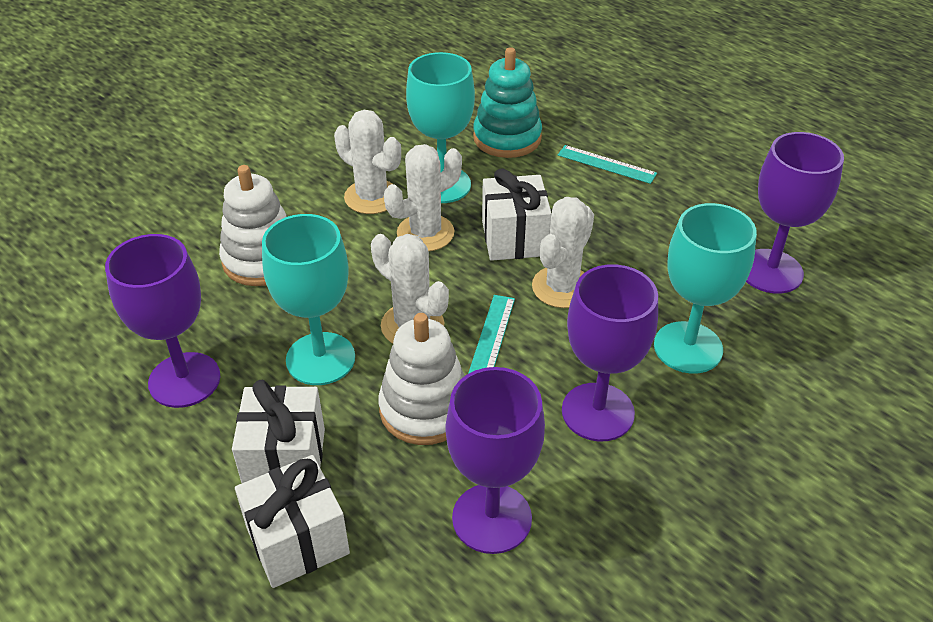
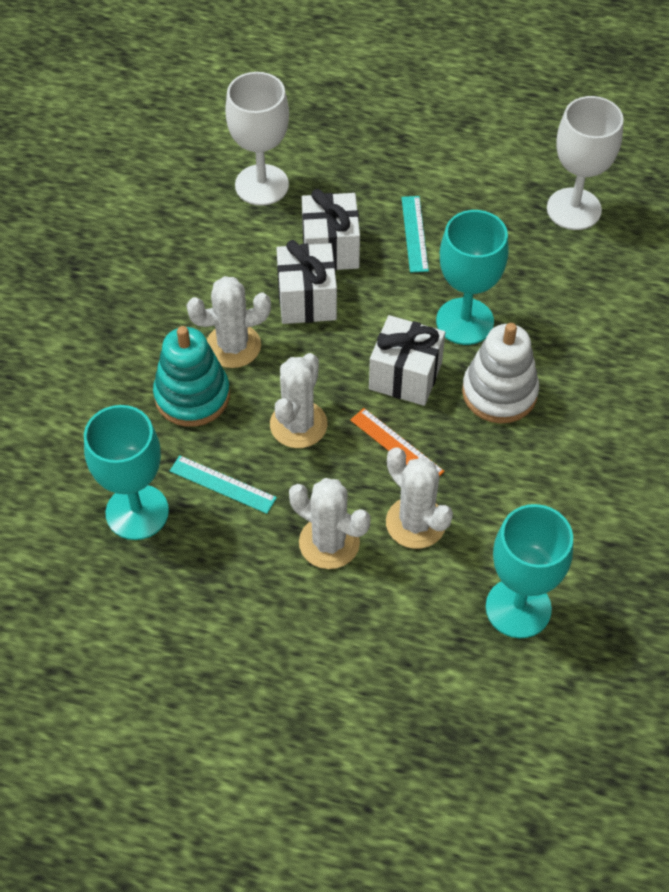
orange ruler: 0 -> 1
purple goblet: 4 -> 0
white goblet: 0 -> 2
white stacking toy: 2 -> 1

